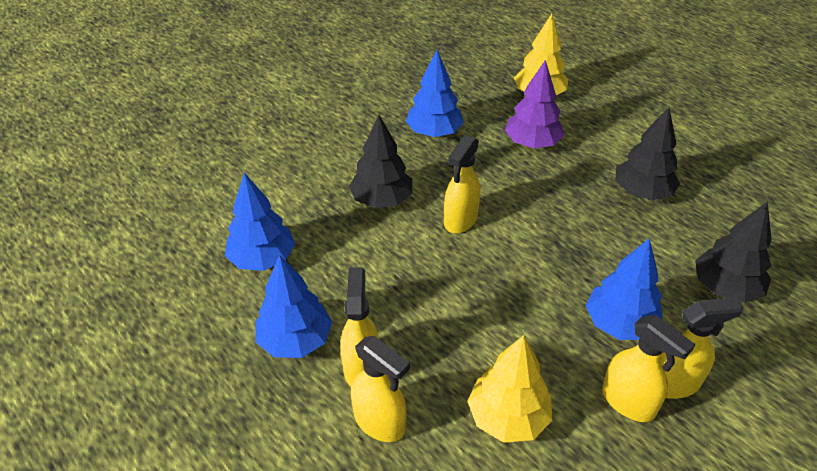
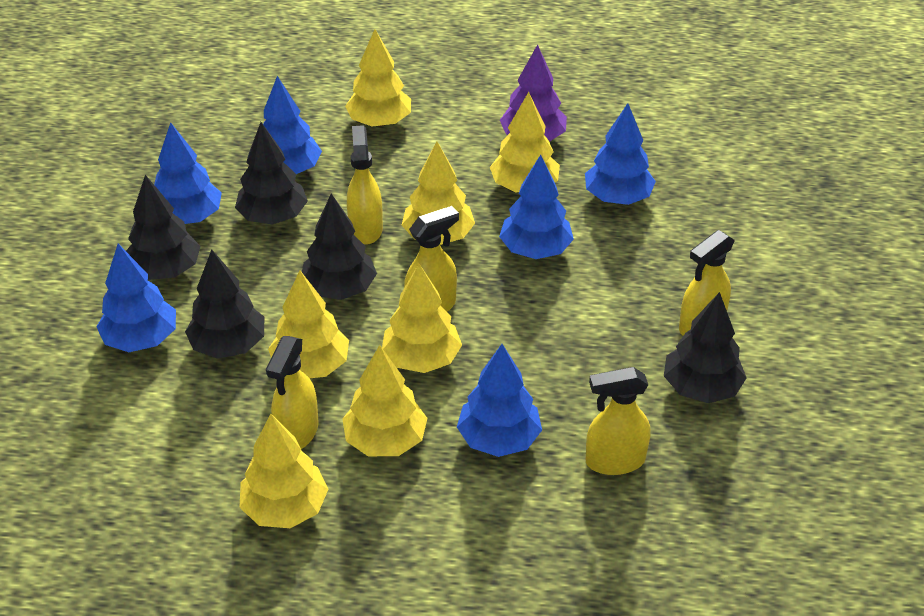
black tree: 3 -> 5
blue tree: 4 -> 6
yellow tree: 2 -> 7

